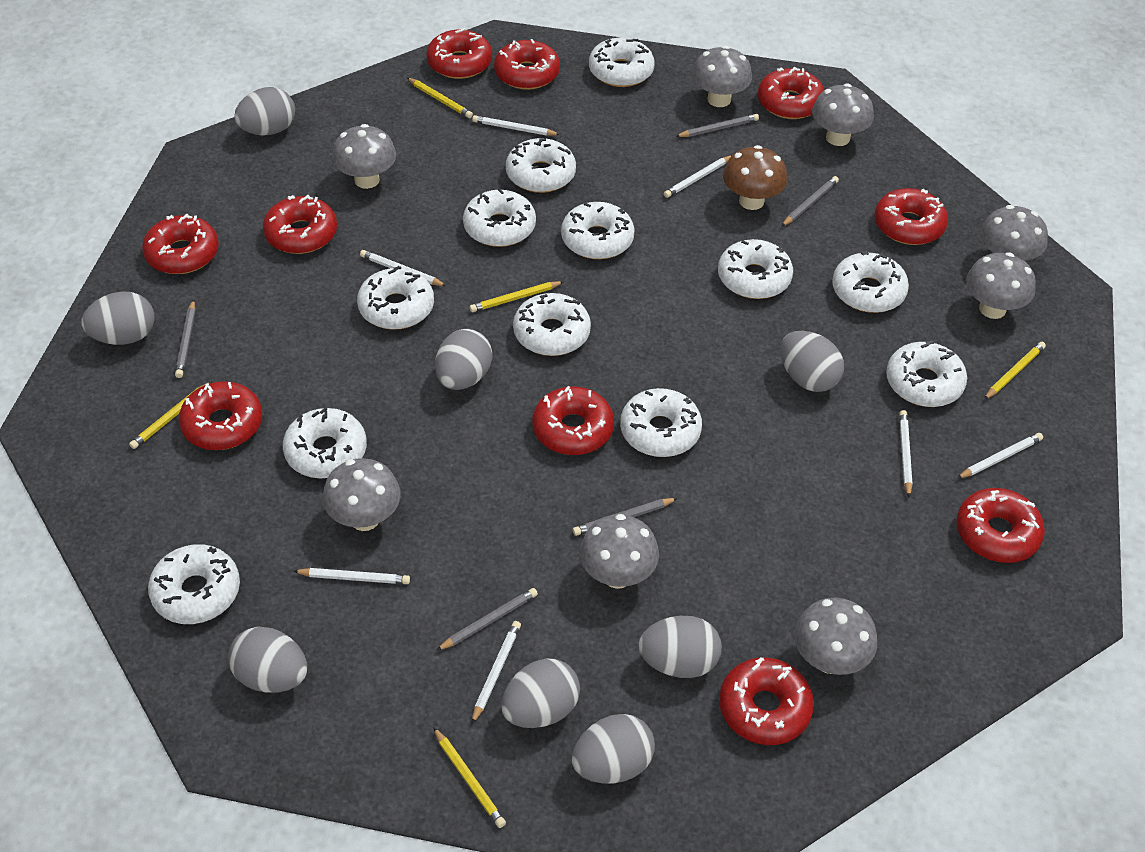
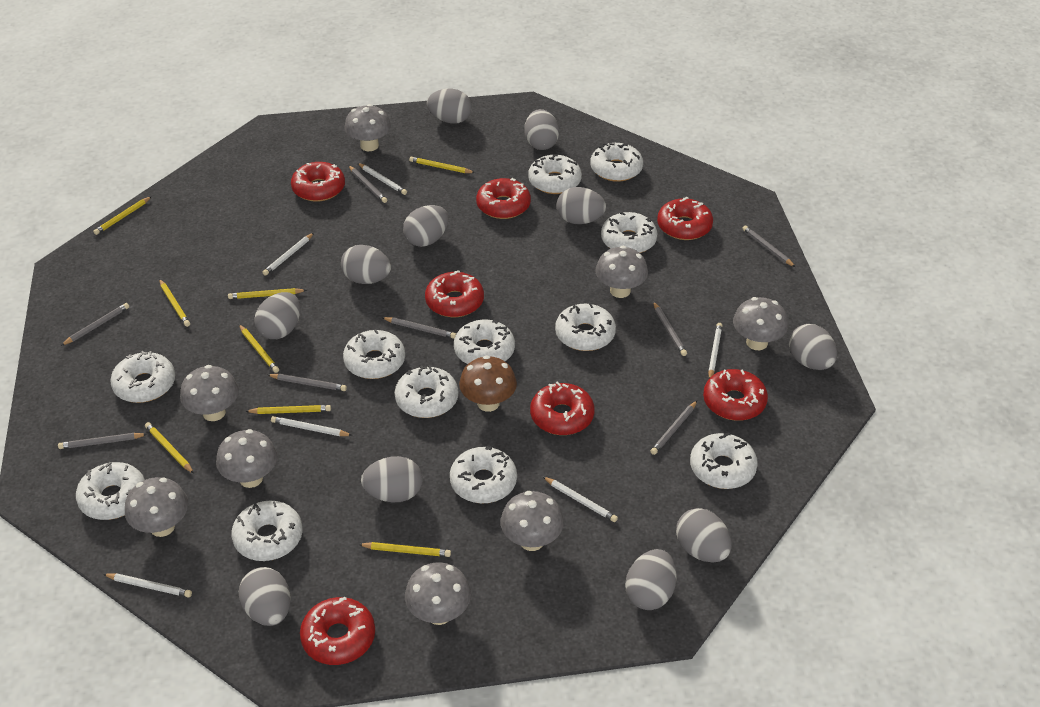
grey egg: 8 -> 11
grey pencil: 5 -> 8
red donut: 10 -> 7
white pencil: 7 -> 6
yellow pencil: 5 -> 8

